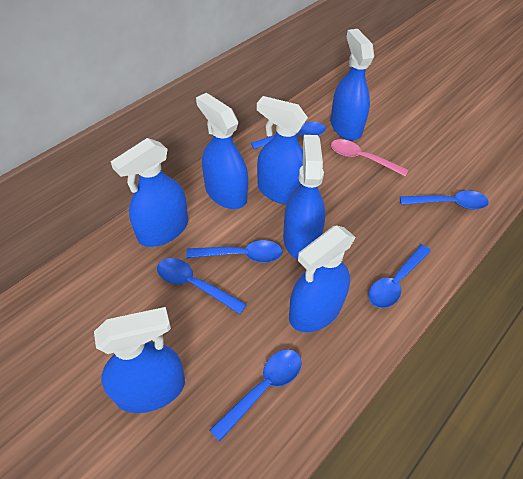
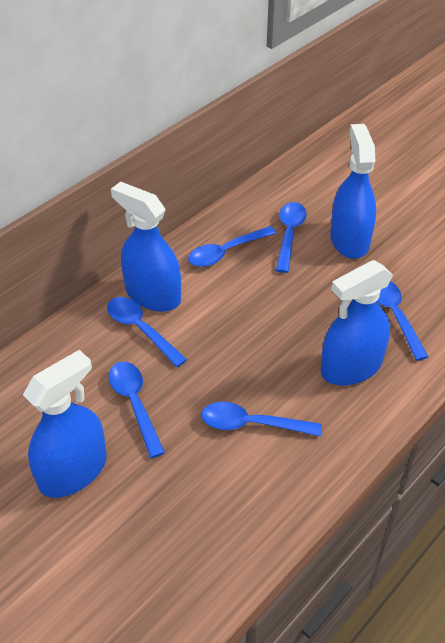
blue spray bottle: 7 -> 4
pink spoon: 1 -> 0

